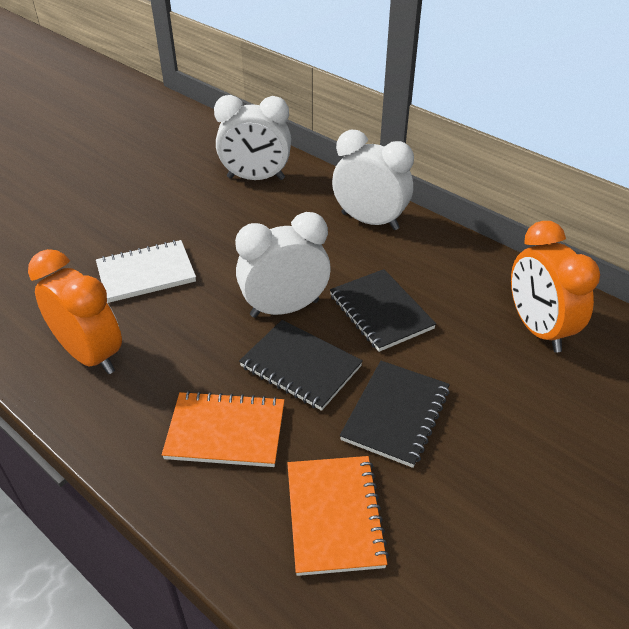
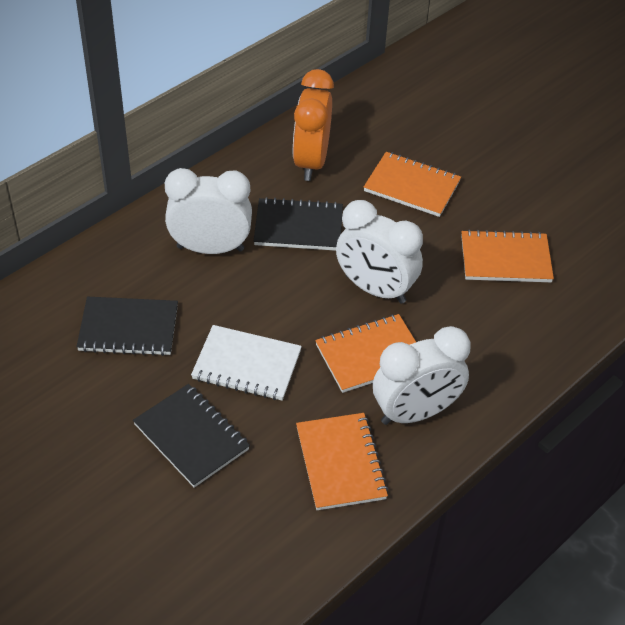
orange clock: 2 -> 1
orange notebook: 2 -> 4

